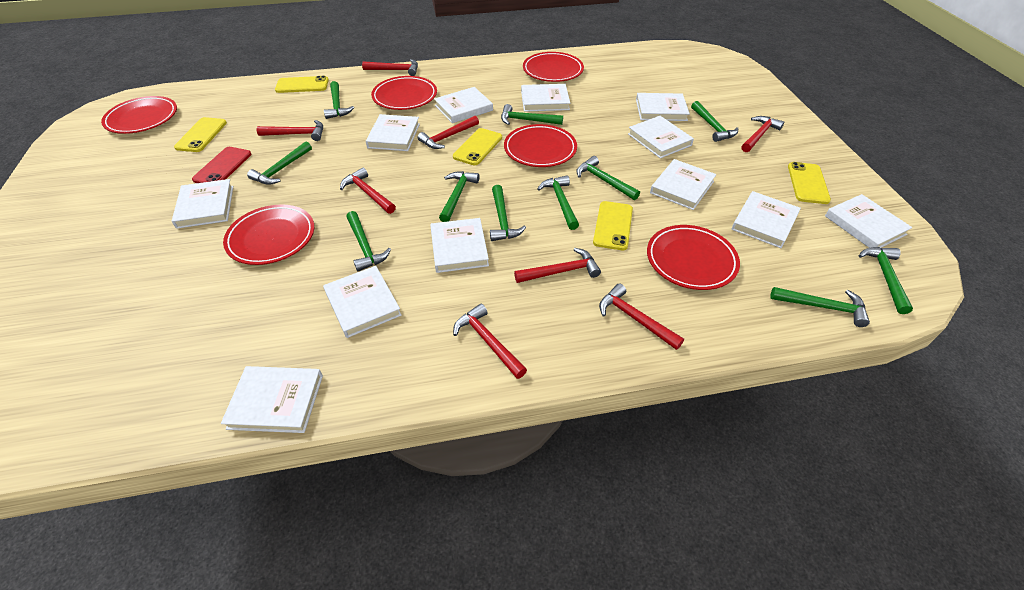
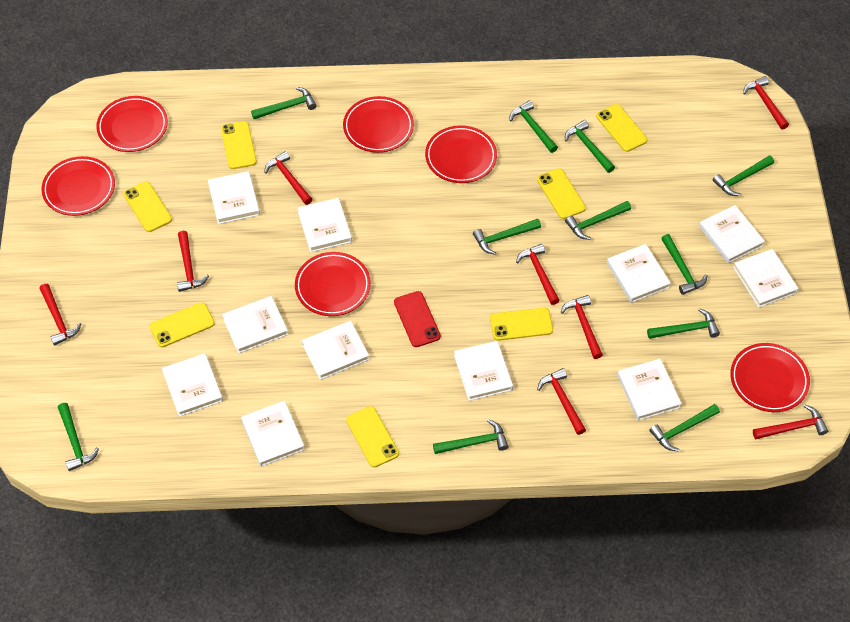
white book: 12 -> 11
yellow phone: 5 -> 7

